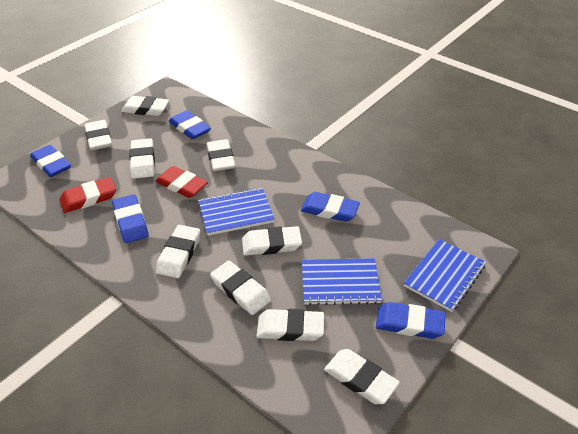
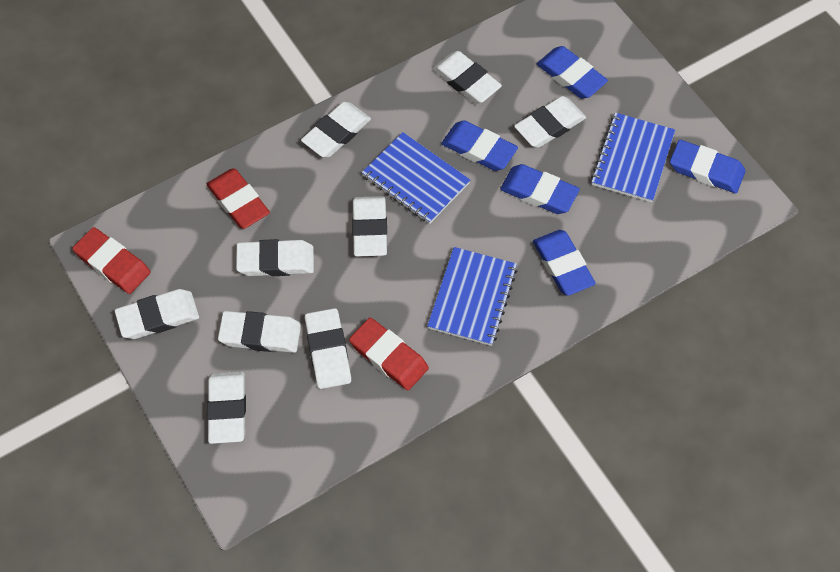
red eraser: 2 -> 3

